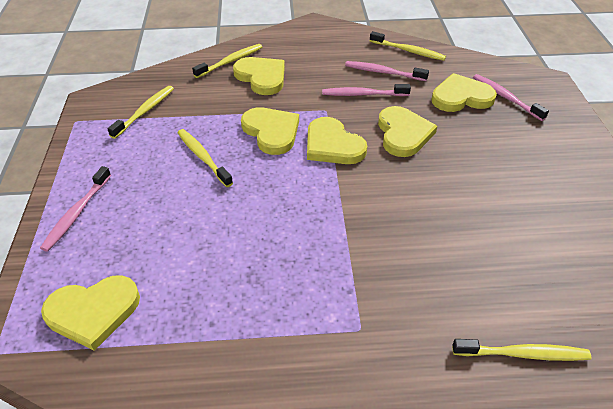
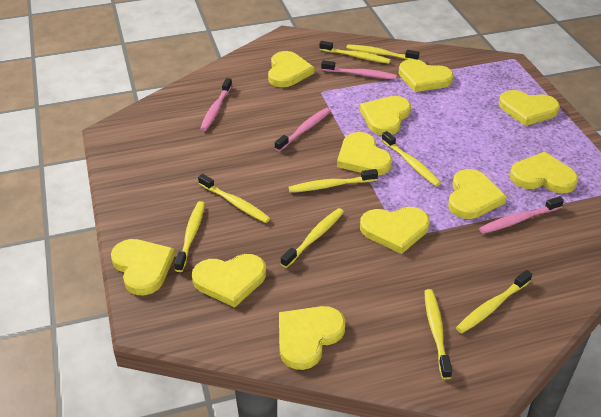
yellow heart: 6 -> 11
yellow toothbrush: 5 -> 9

